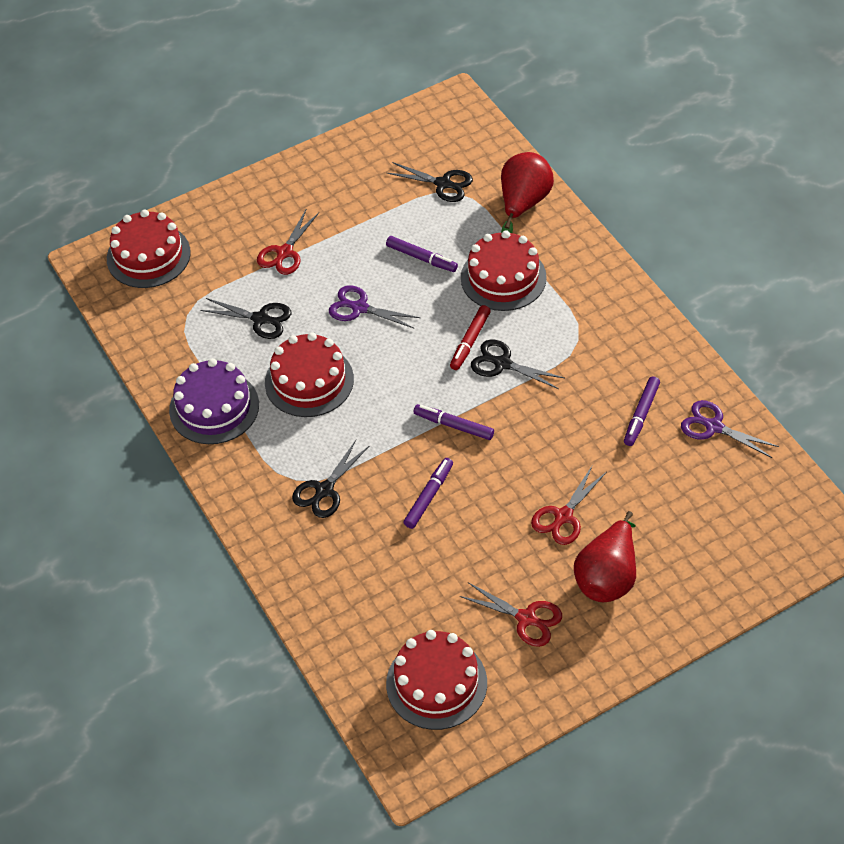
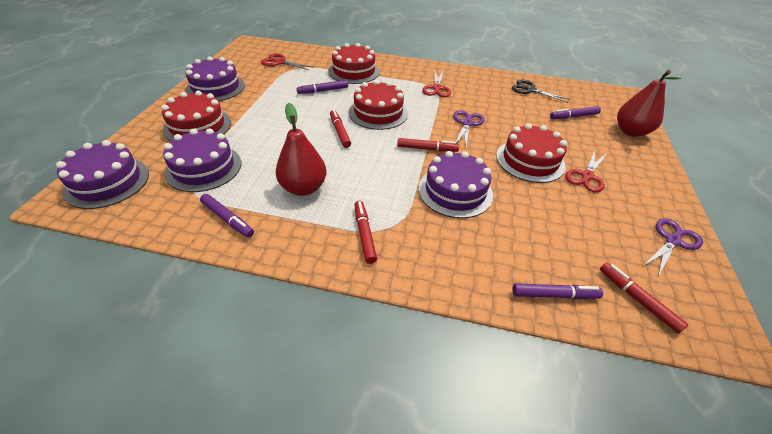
black scissors: 4 -> 1
purple cake: 1 -> 4
red marker: 1 -> 4

